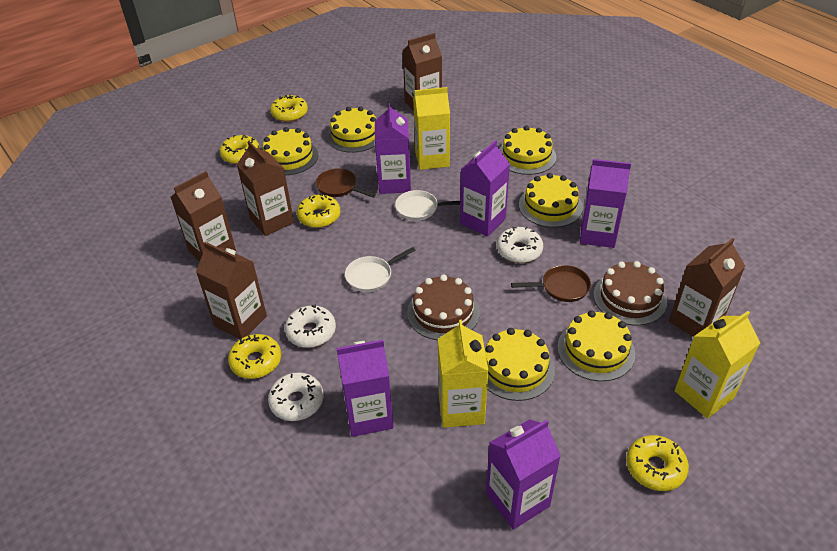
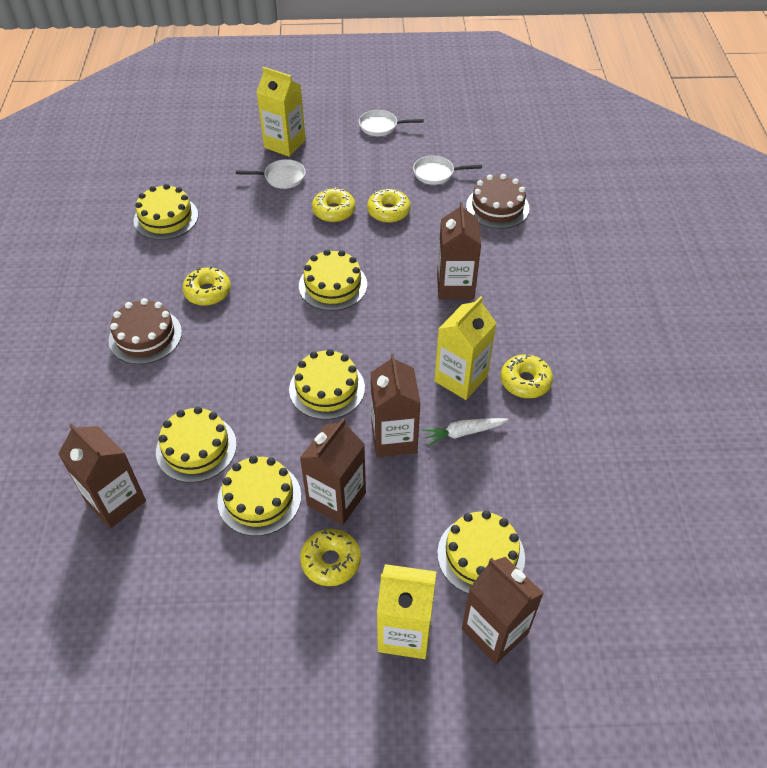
brown pan: 2 -> 0
purple carton: 5 -> 0
white carrot: 0 -> 1
white donut: 3 -> 0
white pan: 2 -> 3

